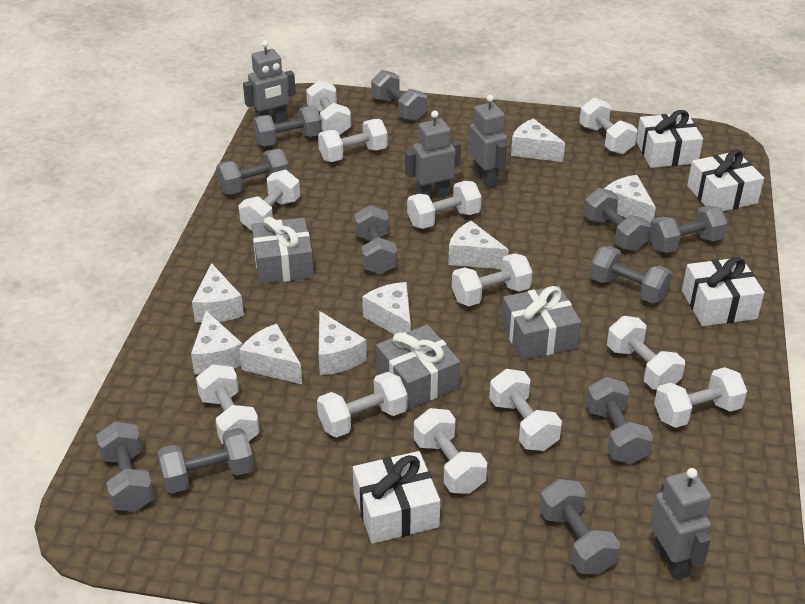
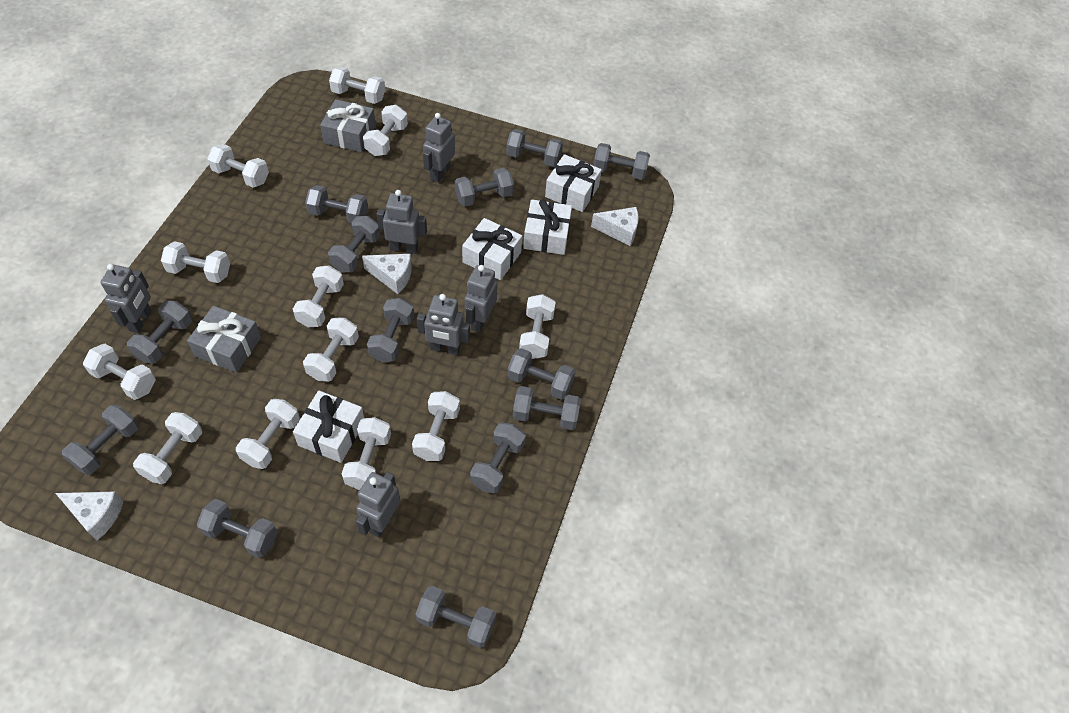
grey dumbbell: 11 -> 13
grey gift: 3 -> 2
grey robot: 4 -> 6
white cheese: 8 -> 3

